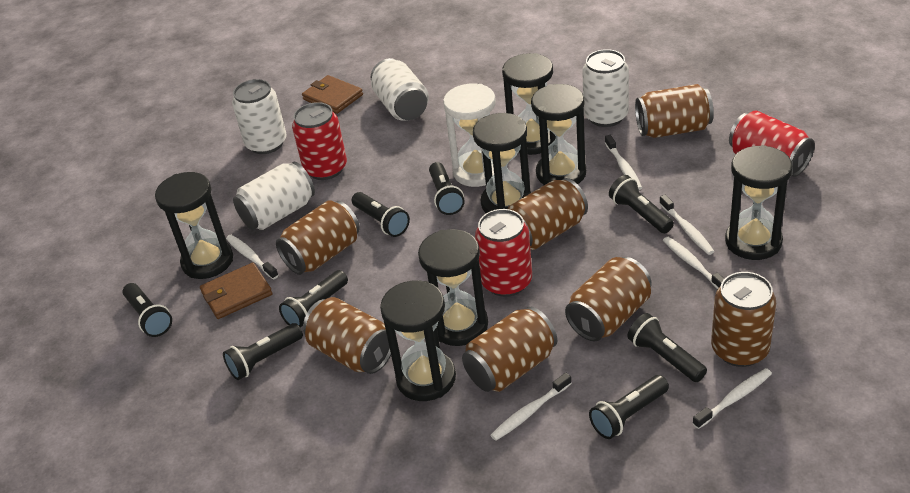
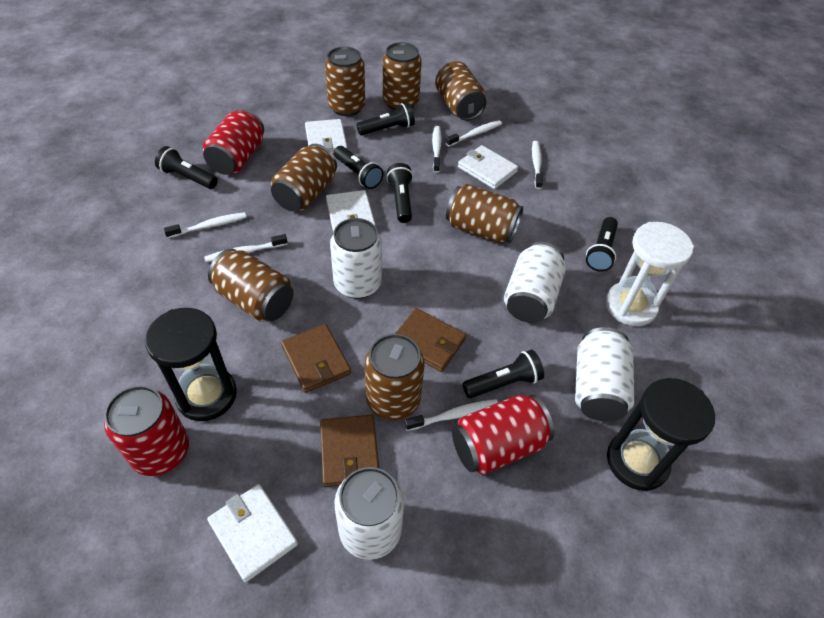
black flashlight: 8 -> 6
black hourglass: 7 -> 2
brown wallet: 2 -> 3
white wallet: 0 -> 4

